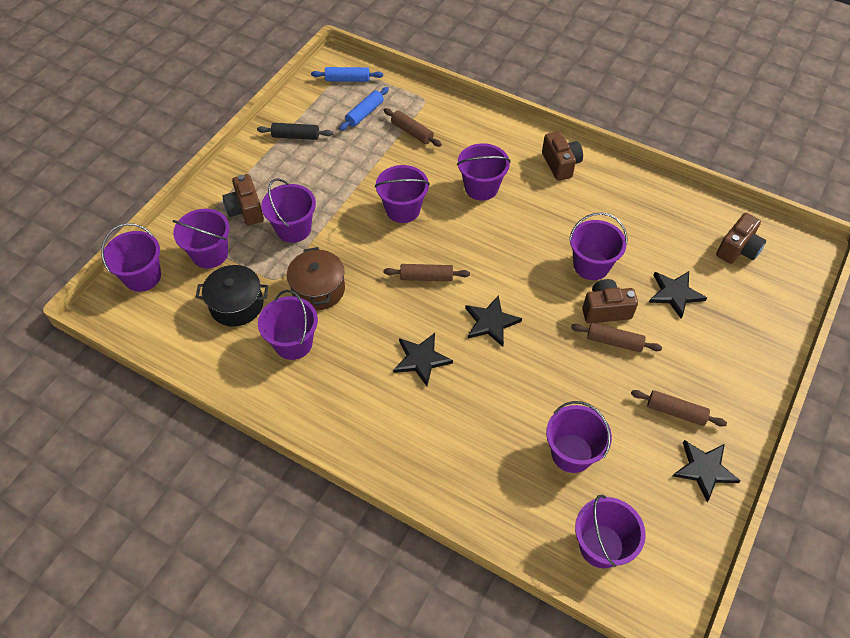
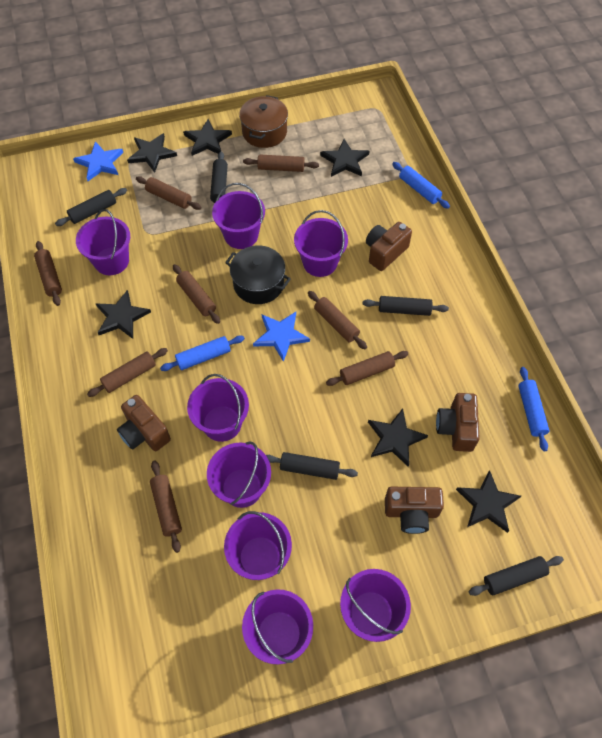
black rolling pin: 1 -> 5
black star: 4 -> 6
blue rolling pin: 2 -> 3
blue star: 0 -> 2
brown rolling pin: 4 -> 8
purple bucket: 9 -> 8

